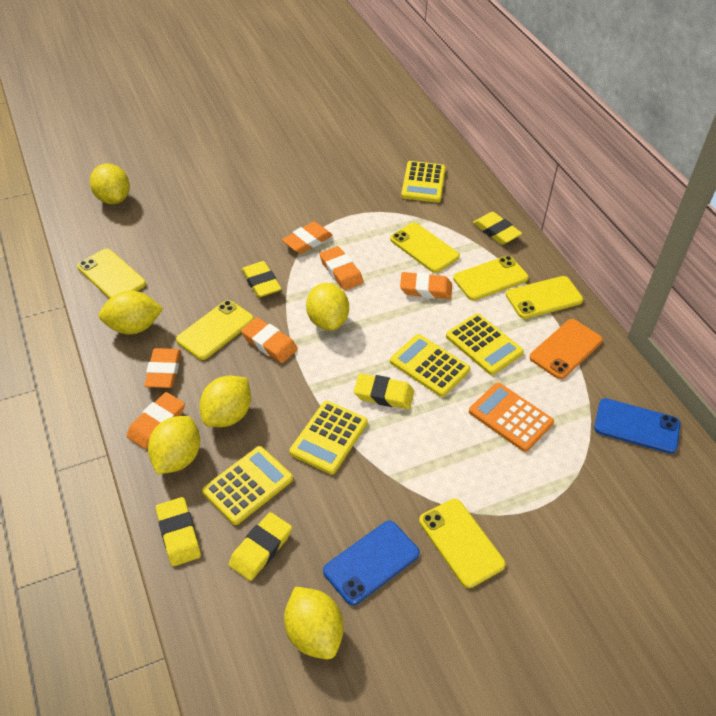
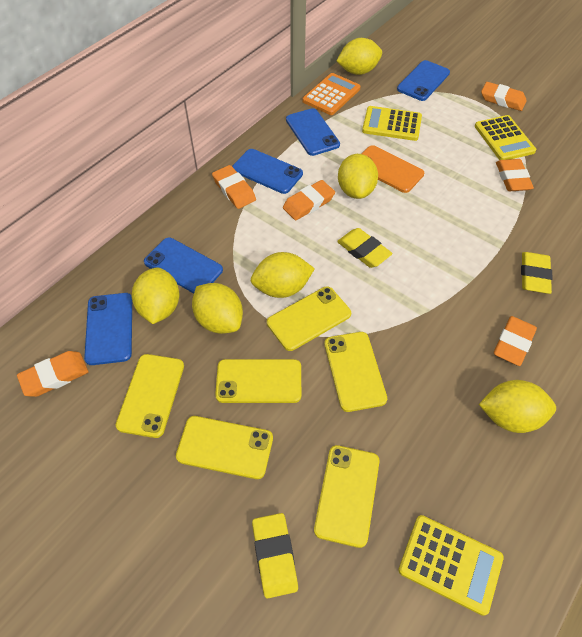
blue phone: 2 -> 5
yellow calculator: 5 -> 3
yellow eraser: 5 -> 3

